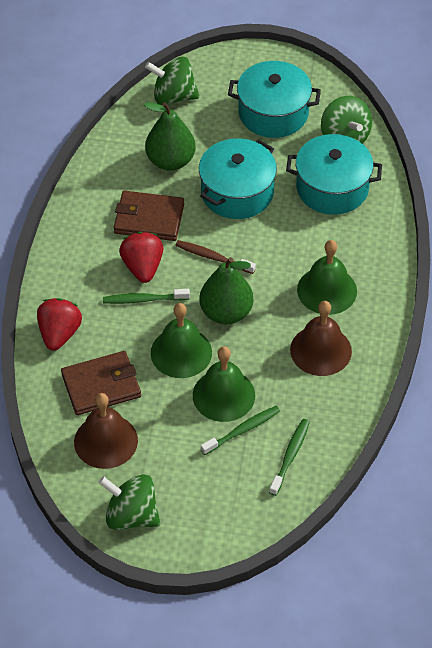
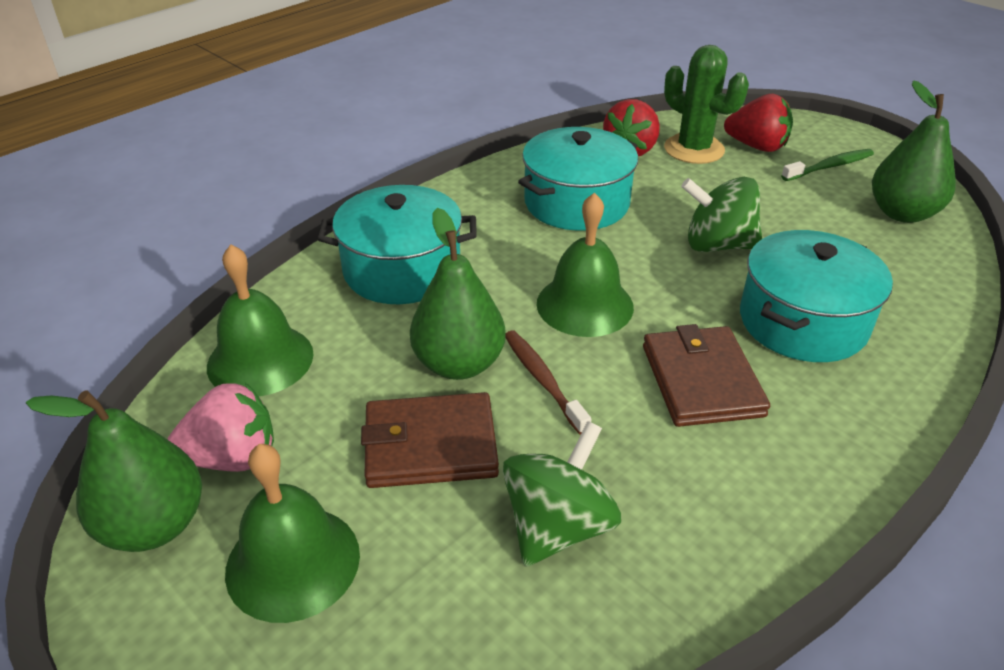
brown bell: 2 -> 0
green cactus: 0 -> 1
green pear: 2 -> 3
green spinning top: 3 -> 2
green toothbrush: 3 -> 1
pink strawberry: 0 -> 1

